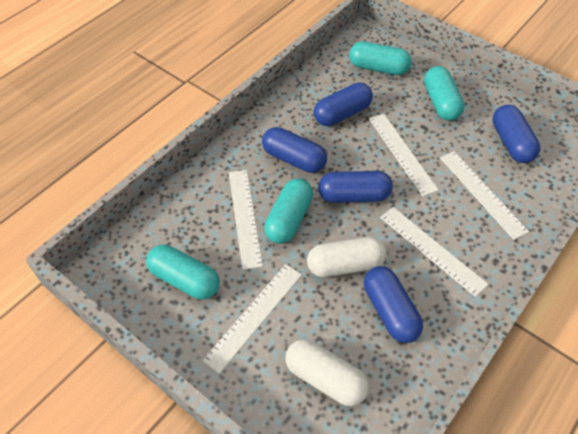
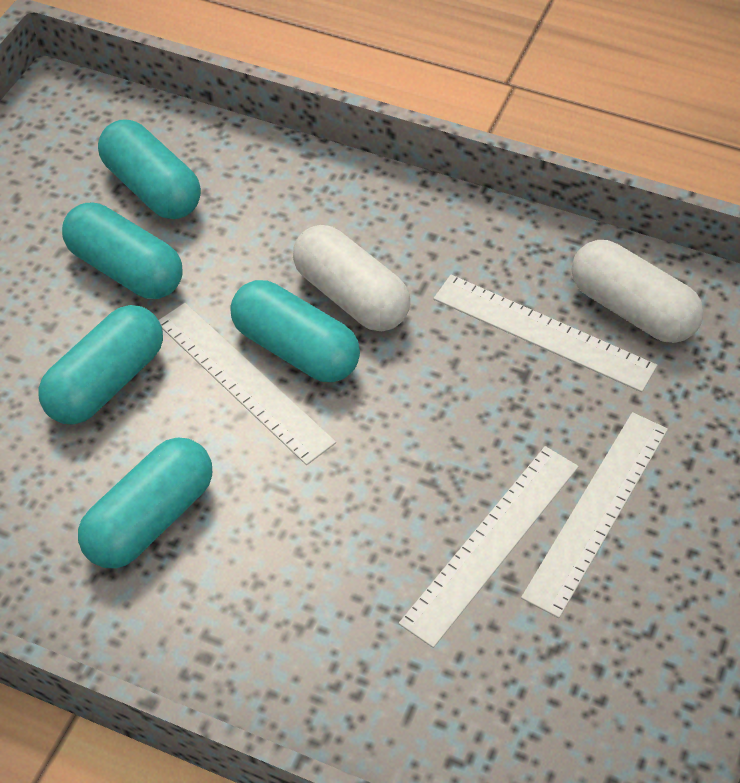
blue capsule: 5 -> 0
turquoise capsule: 4 -> 5
white ruler: 5 -> 4

